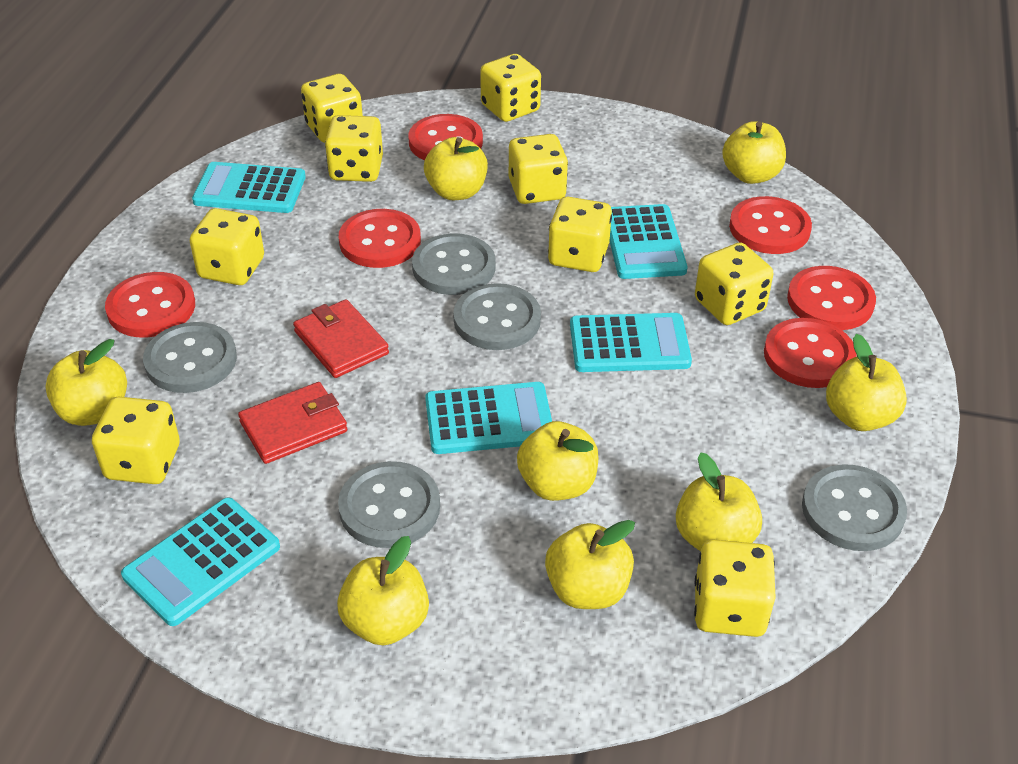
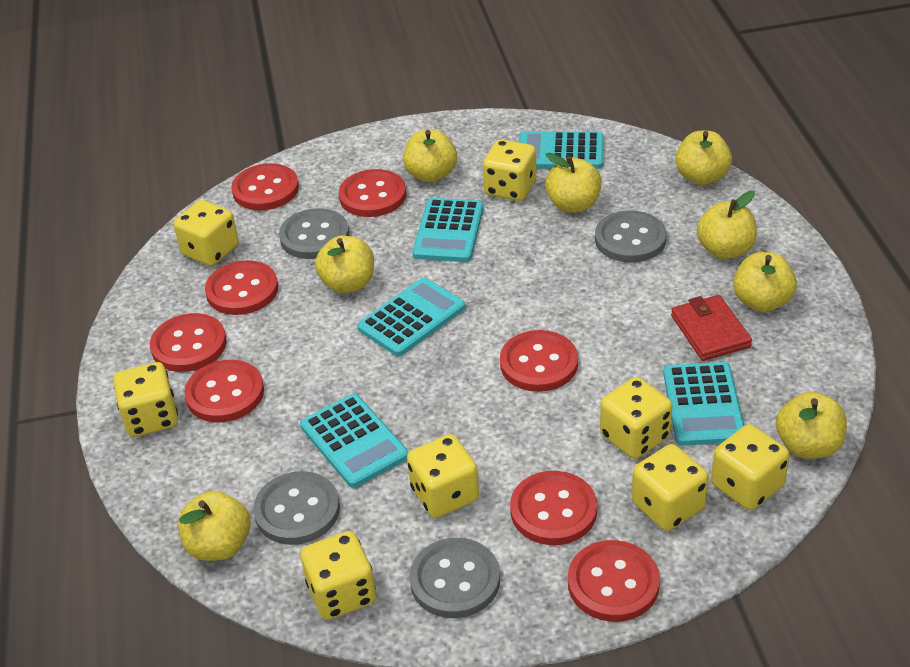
grey button: 5 -> 4
red button: 6 -> 8
red wallet: 2 -> 1
yellow dice: 9 -> 8

